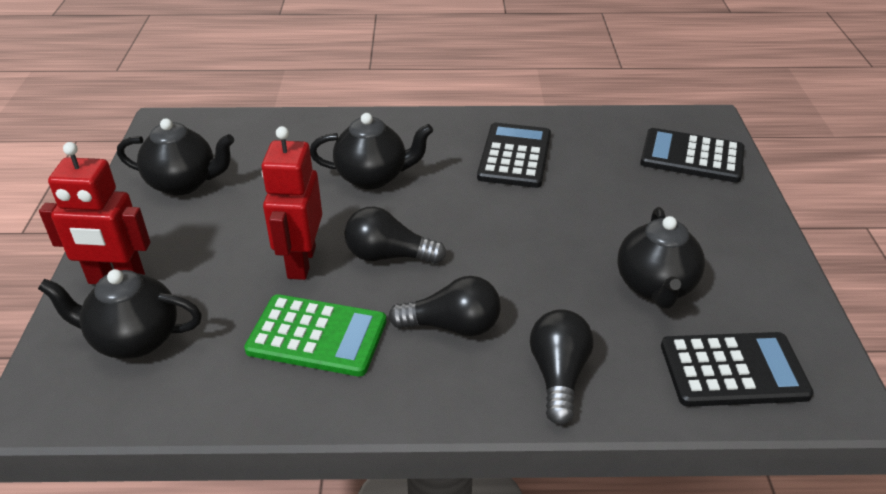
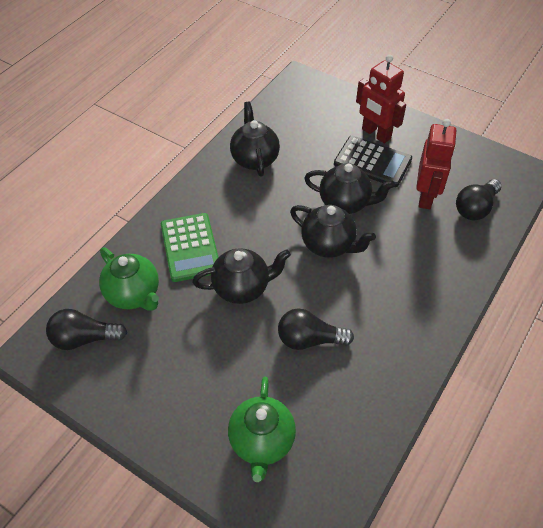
black calculator: 3 -> 1
green teapot: 0 -> 2

